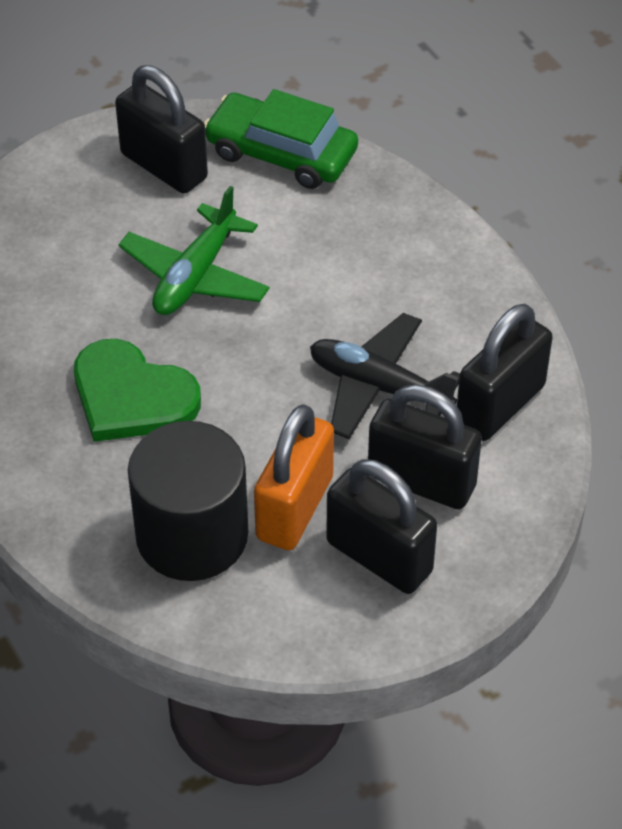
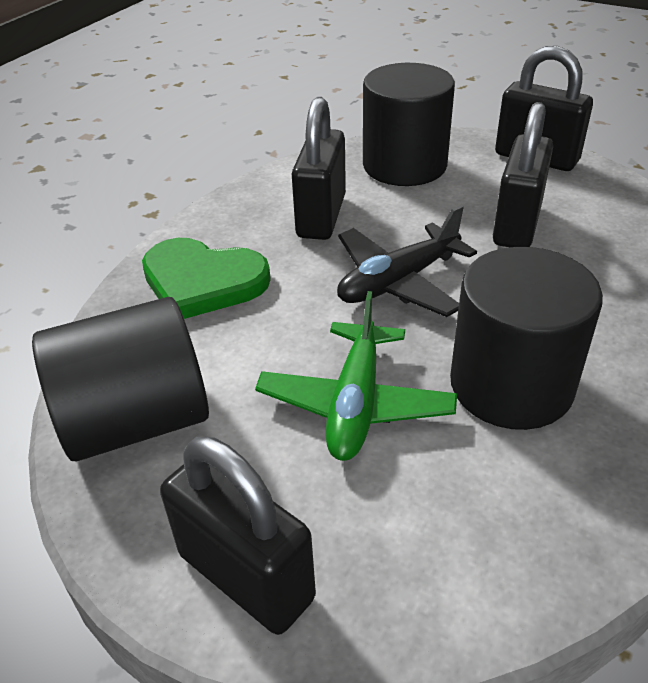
black cylinder: 1 -> 3
green car: 1 -> 0
orange padlock: 1 -> 0

